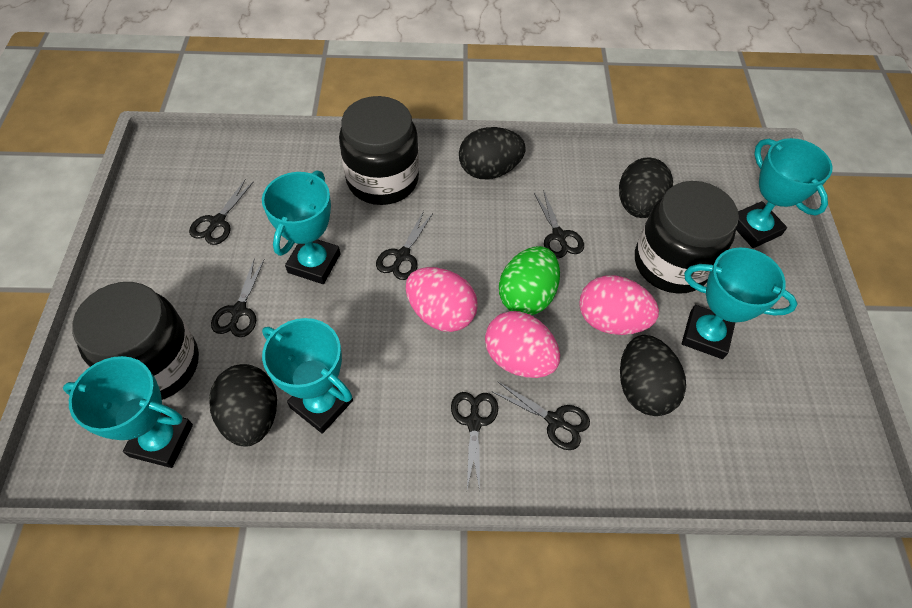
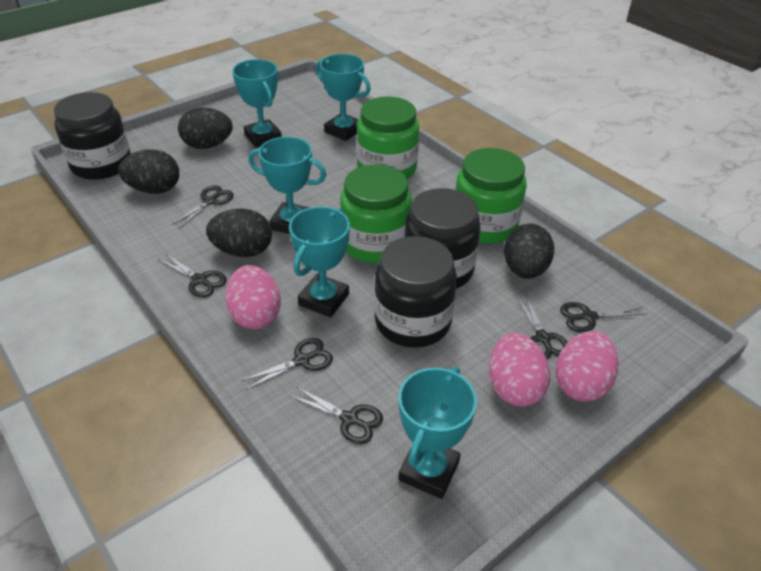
green egg: 1 -> 0
green jar: 0 -> 3

